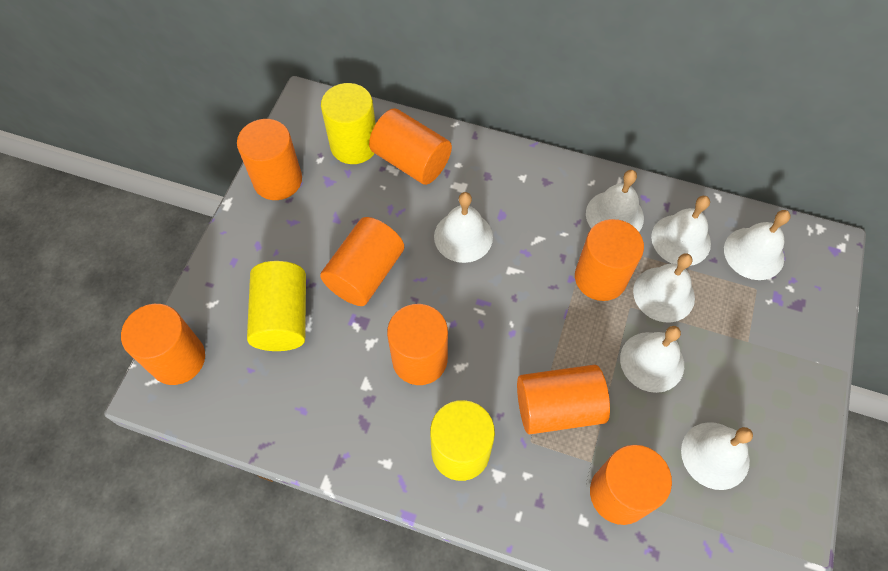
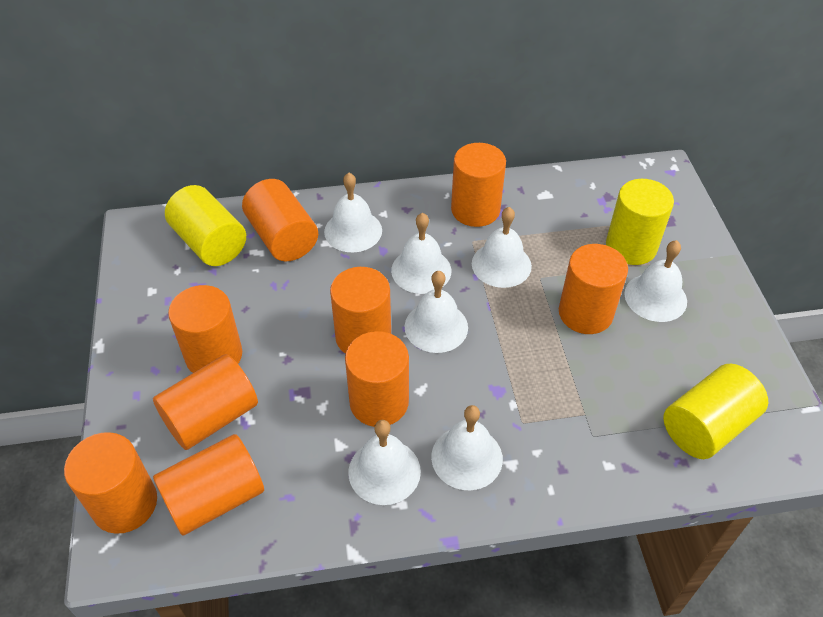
orange cylinder: 8 -> 9

